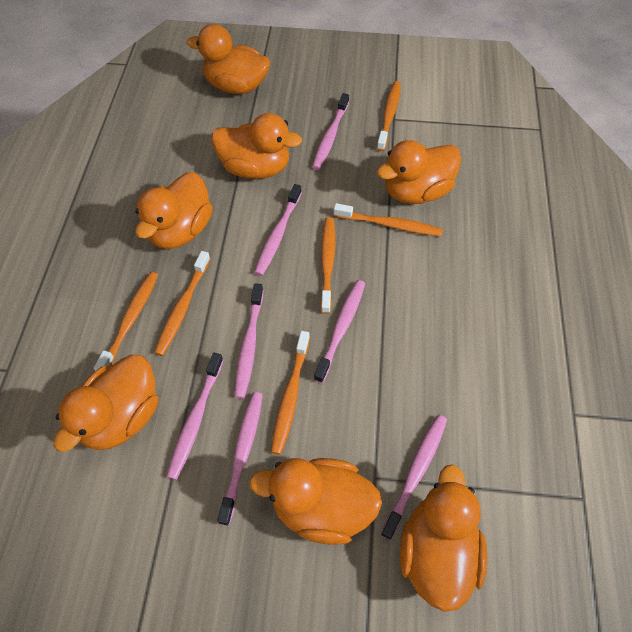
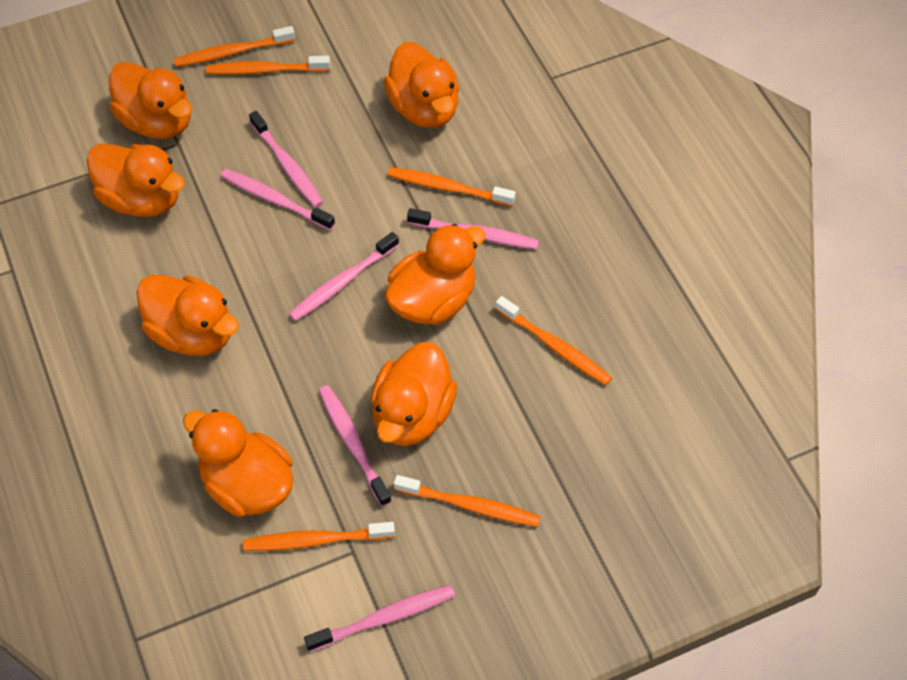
pink toothbrush: 7 -> 6

